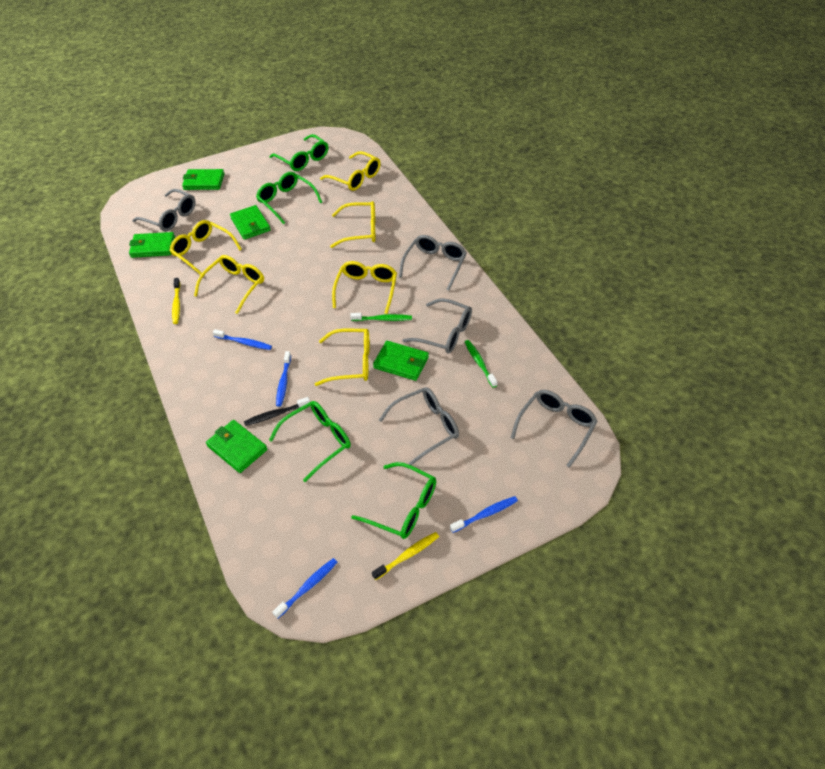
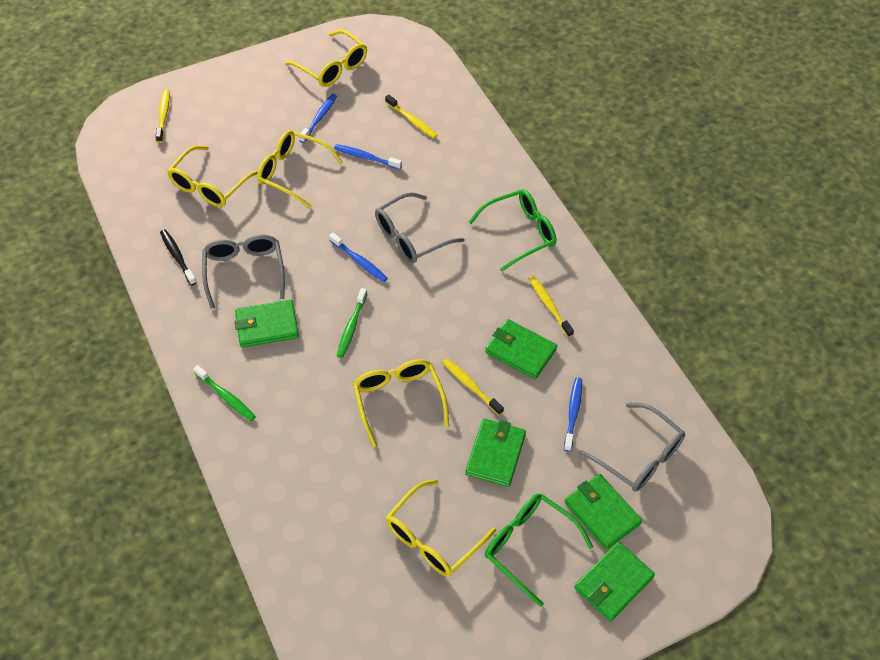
green glasses: 4 -> 2
grey glasses: 5 -> 3
yellow glasses: 6 -> 5
yellow toothbrush: 2 -> 4

